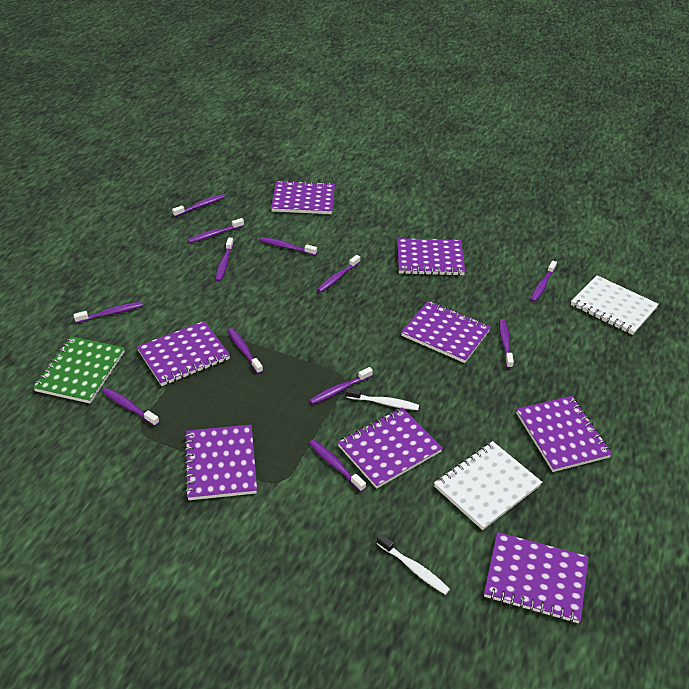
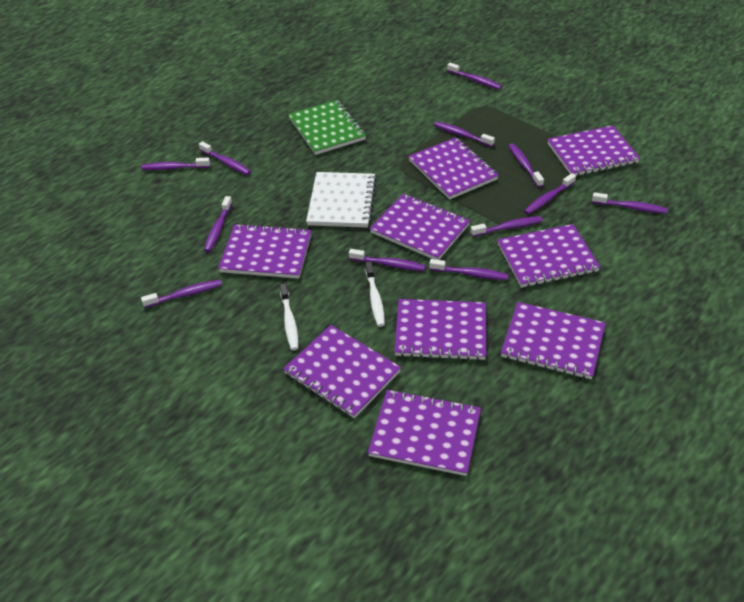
purple notebook: 8 -> 9
white notebook: 2 -> 1

